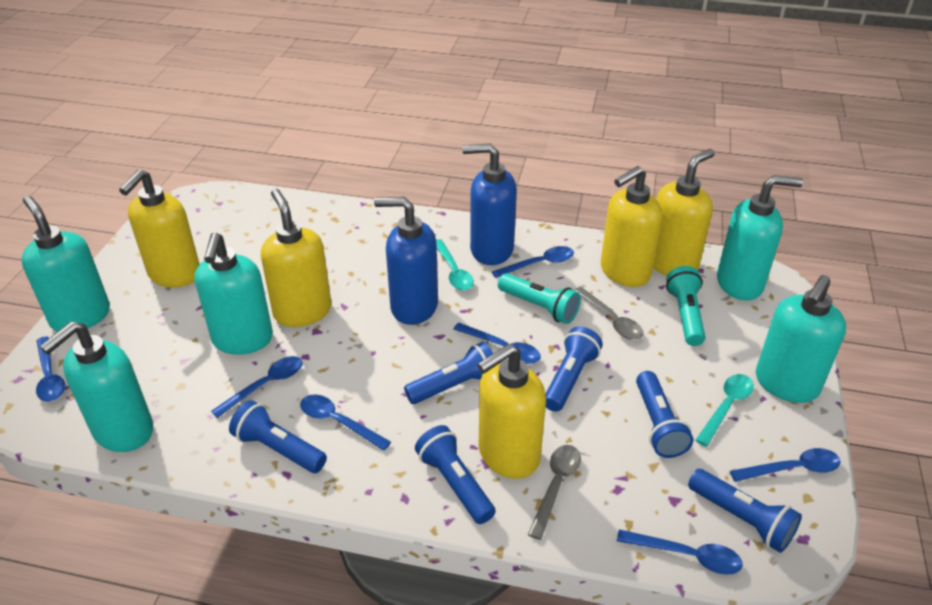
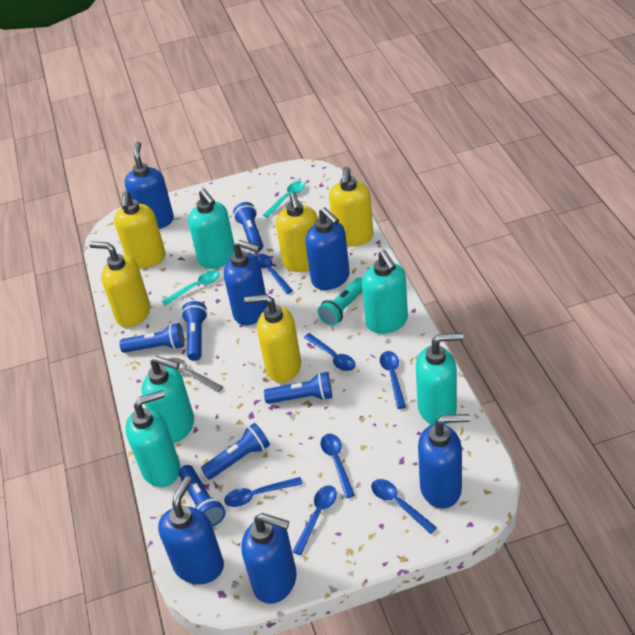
blue soap dispenser: 2 -> 6
grey spoon: 2 -> 1
turquoise flashlight: 2 -> 1

